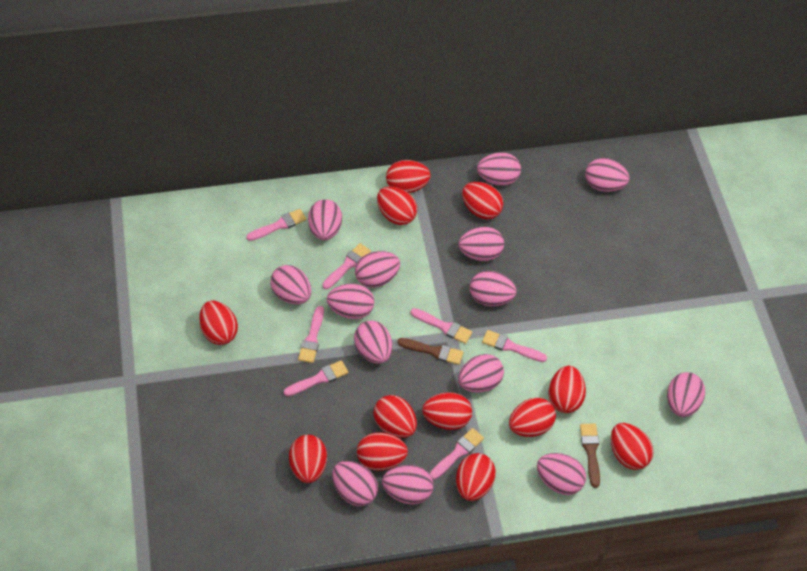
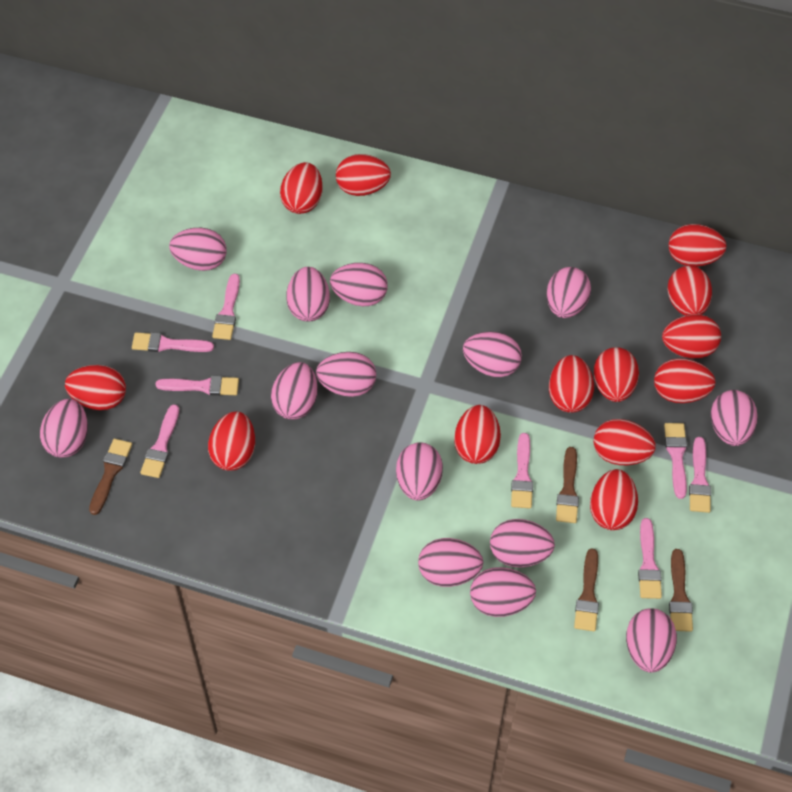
brown brush: 2 -> 4
pink brush: 7 -> 8
red egg: 12 -> 13

